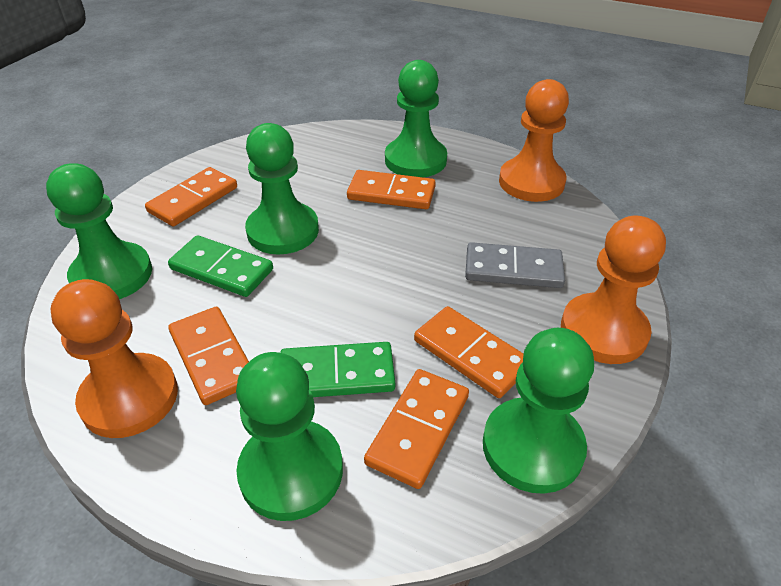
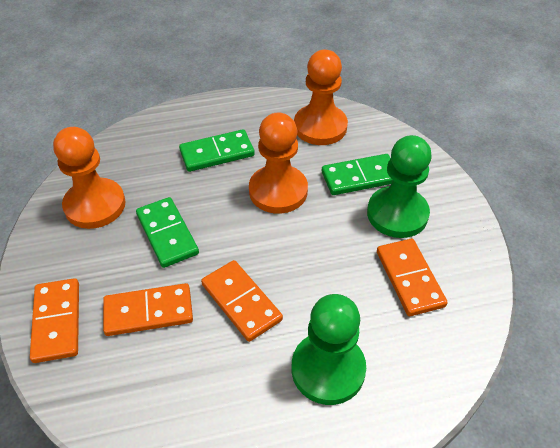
green domino: 2 -> 3
green pawn: 5 -> 2
grey domino: 1 -> 0
orange domino: 5 -> 4

